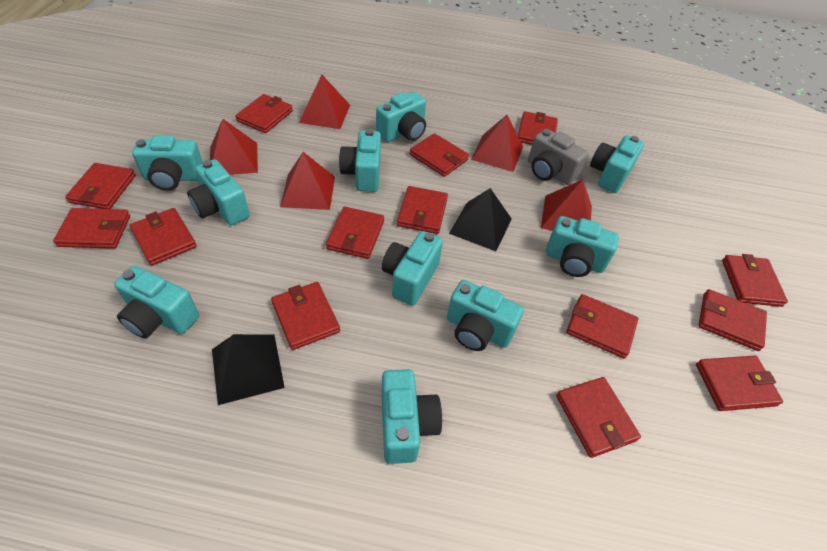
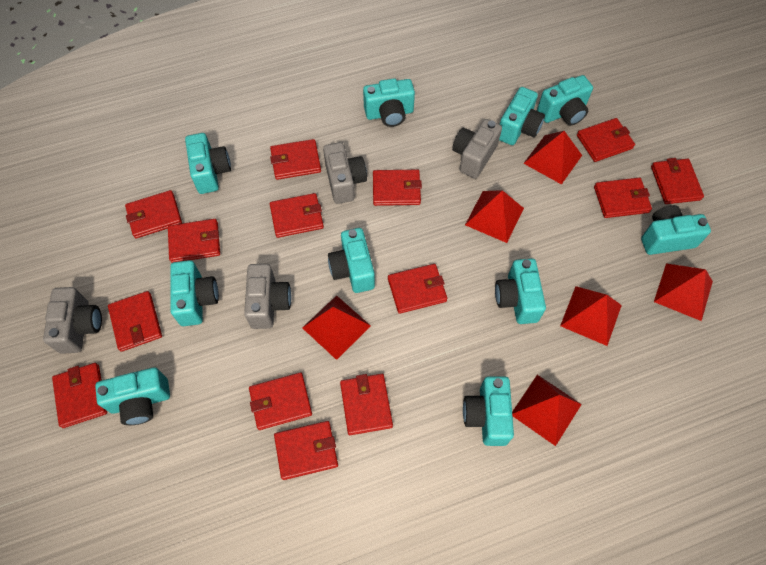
black pyramid: 2 -> 0
grey camera: 1 -> 4
red pyramid: 5 -> 6

